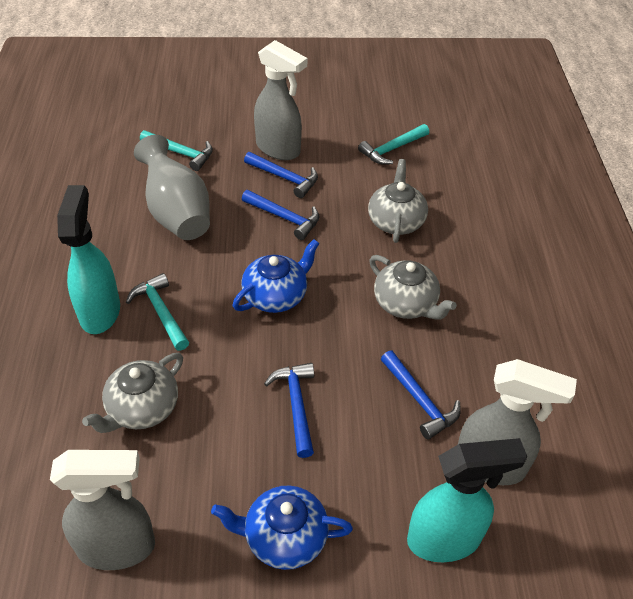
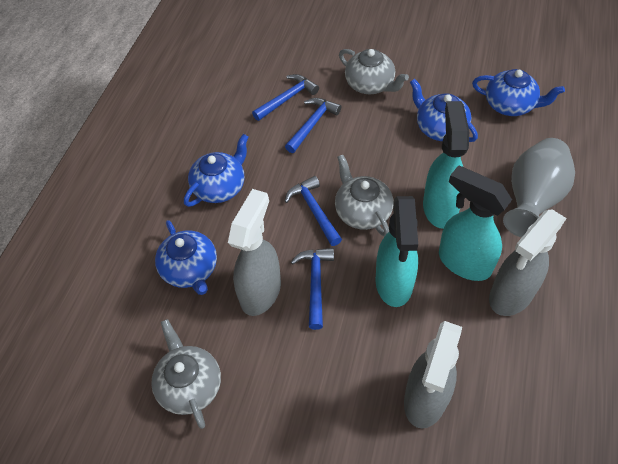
blue teapot: 2 -> 4
turquoise hammer: 3 -> 0
turquoise spray bottle: 2 -> 3

